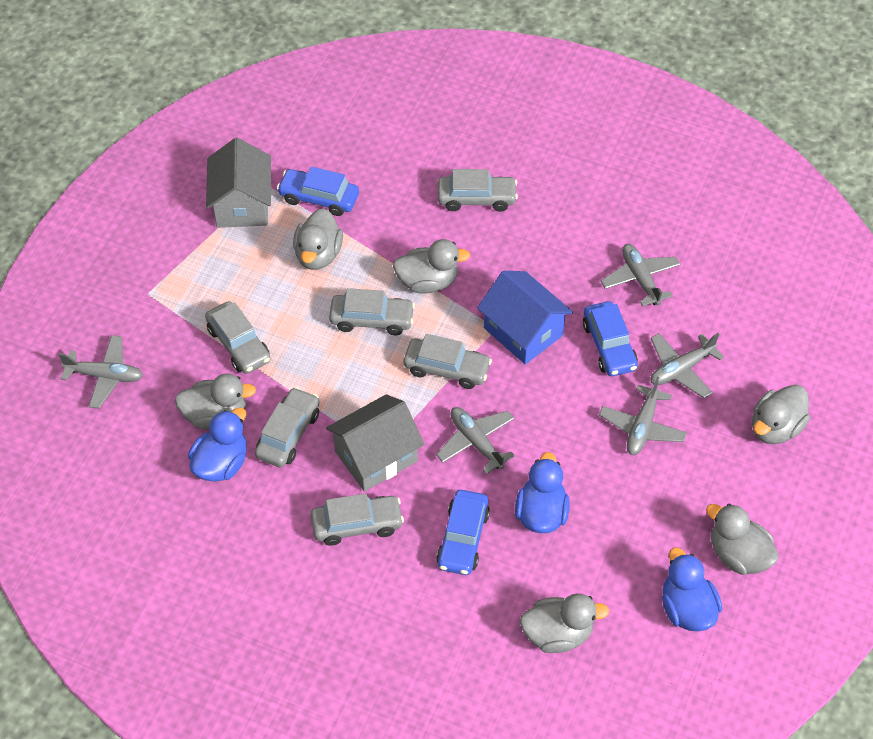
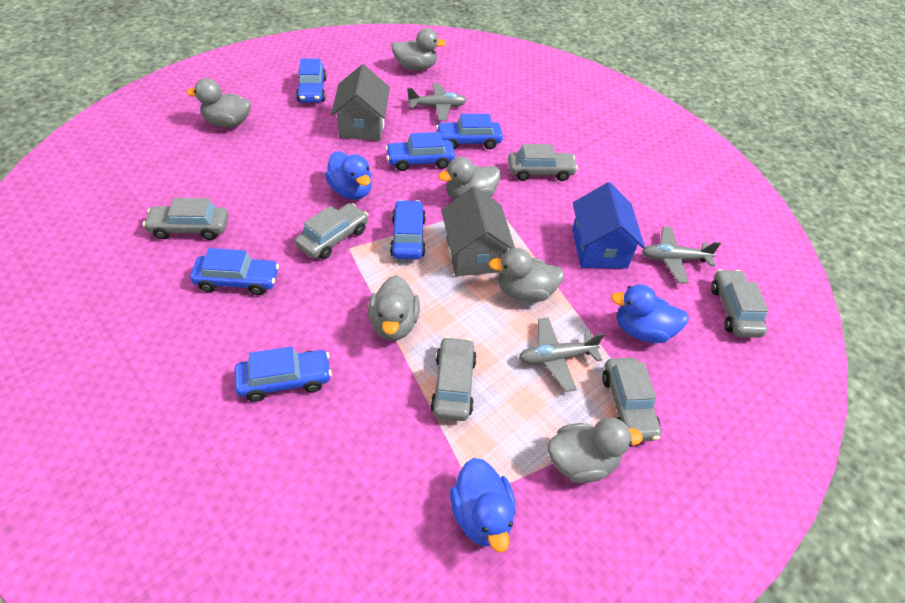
blue car: 3 -> 6
grey plane: 5 -> 3

